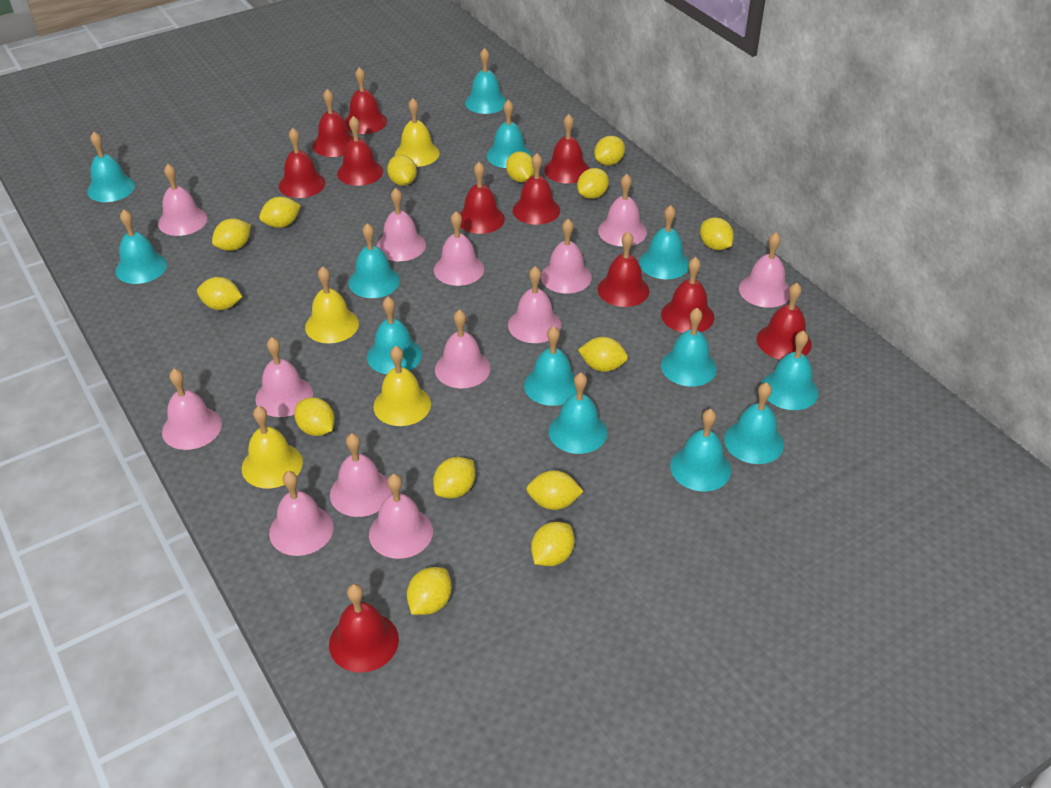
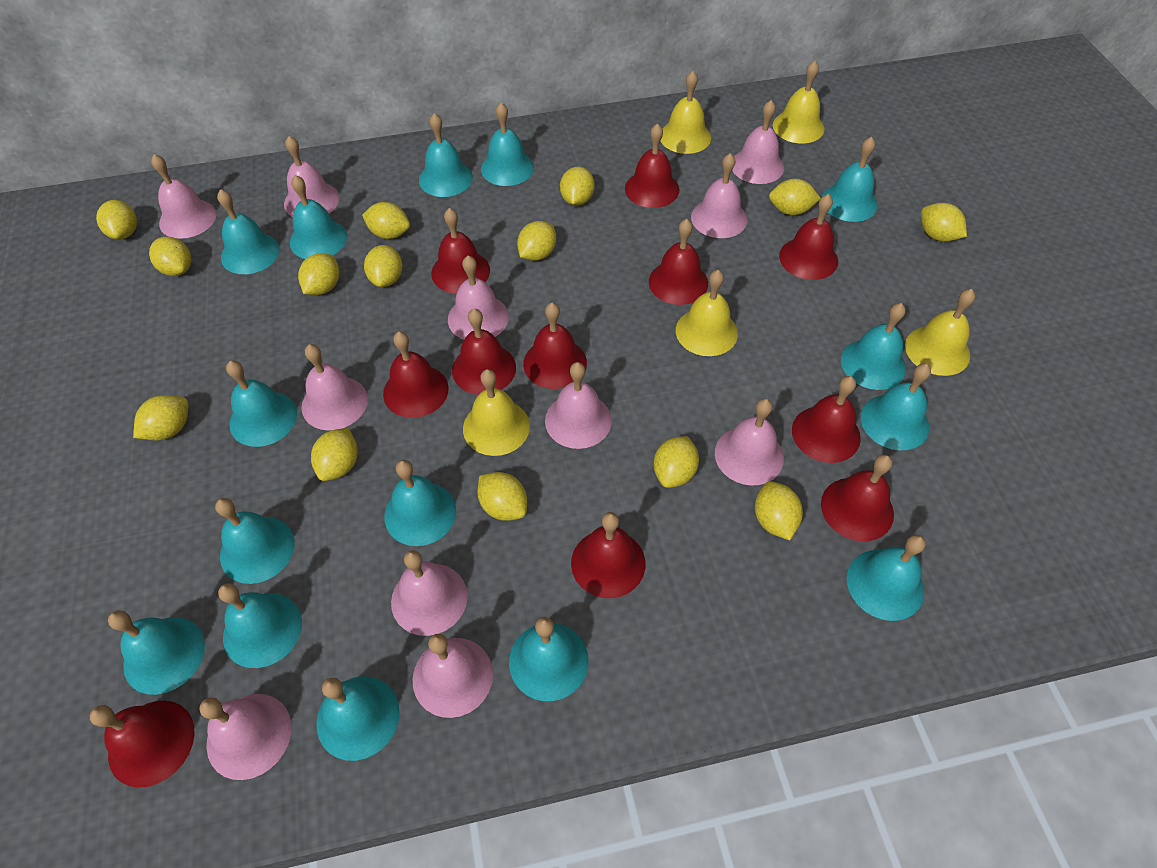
pink bell: 13 -> 11
turquoise bell: 13 -> 15
yellow bell: 4 -> 5

